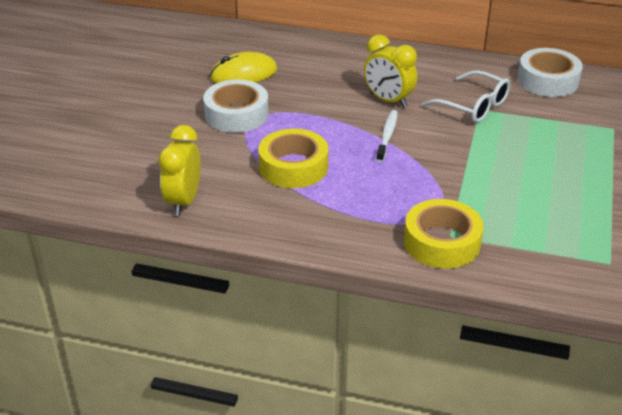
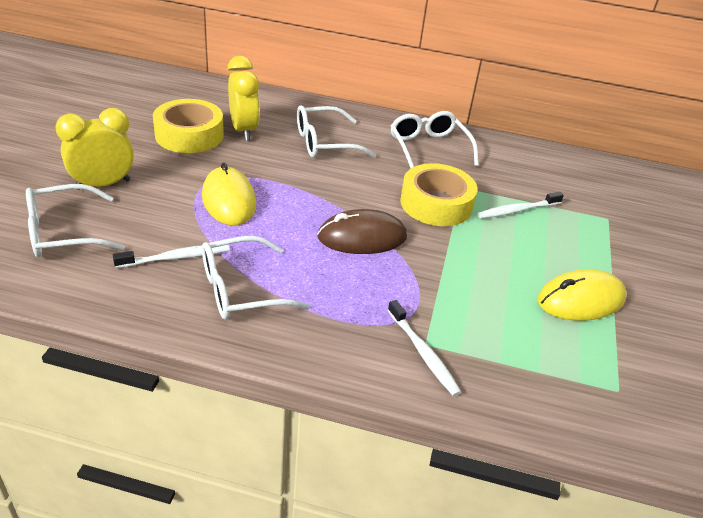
brown mouse: 0 -> 1
white glasses: 1 -> 4
white tape: 2 -> 0
white toothbrush: 1 -> 3
yellow mouse: 1 -> 2

